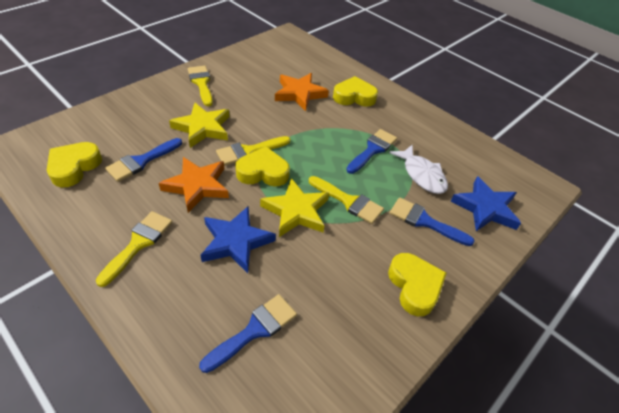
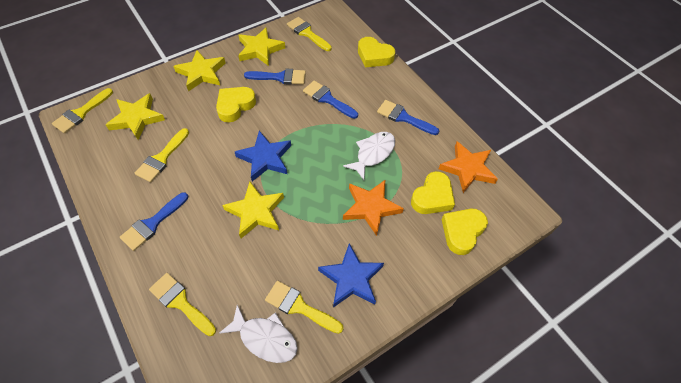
white fish: 1 -> 2
yellow brush: 4 -> 5
yellow star: 2 -> 4

